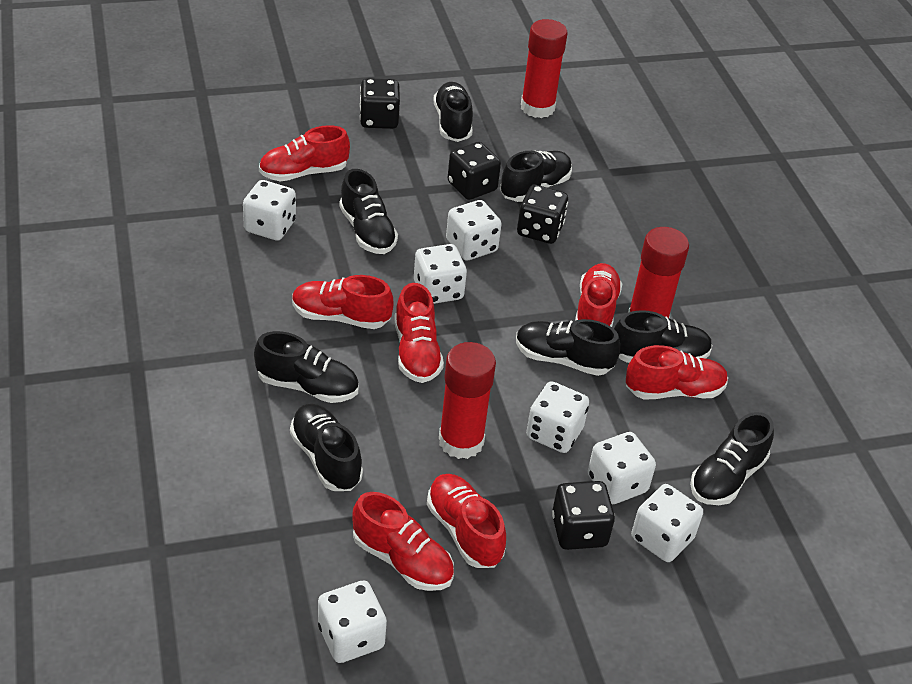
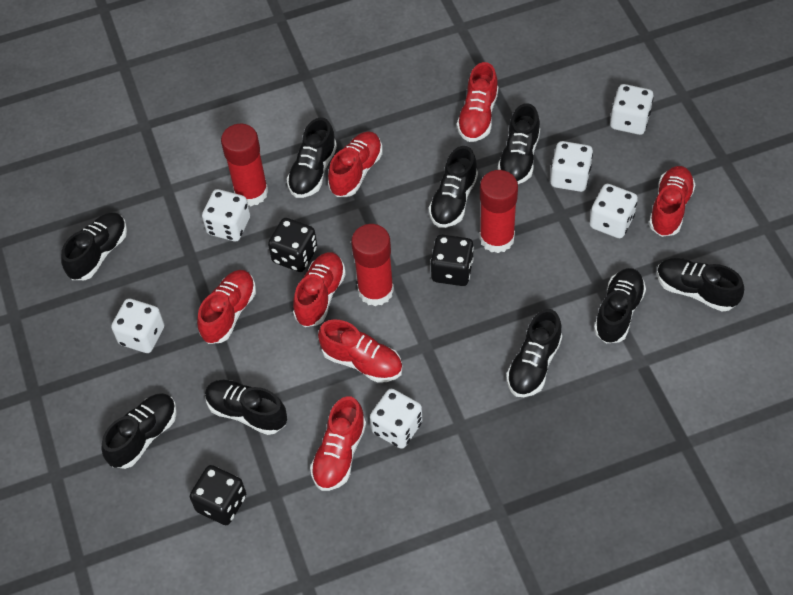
black dice: 4 -> 3
black shoe: 8 -> 9
white dice: 7 -> 6

